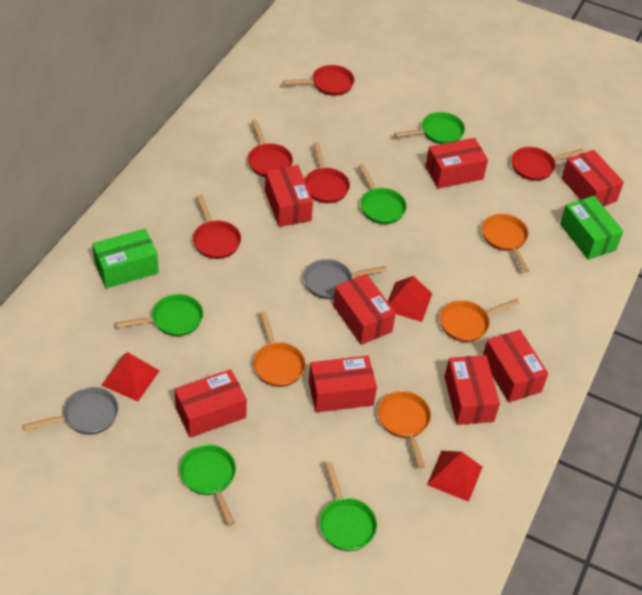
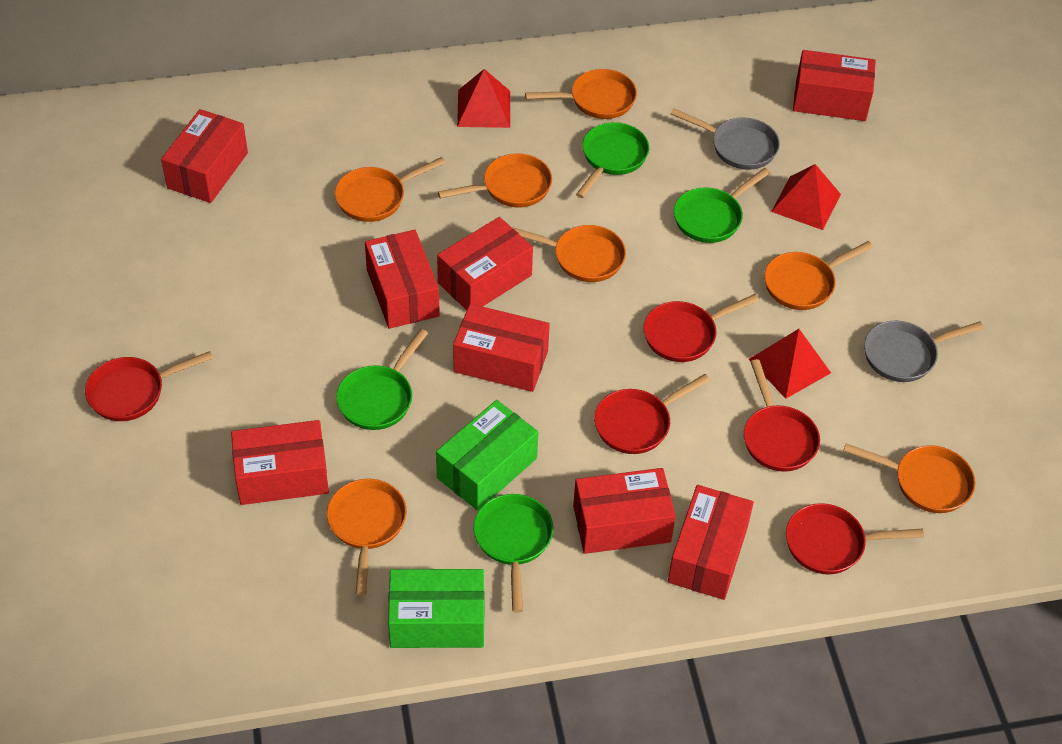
green pan: 5 -> 4
orange pan: 4 -> 7

